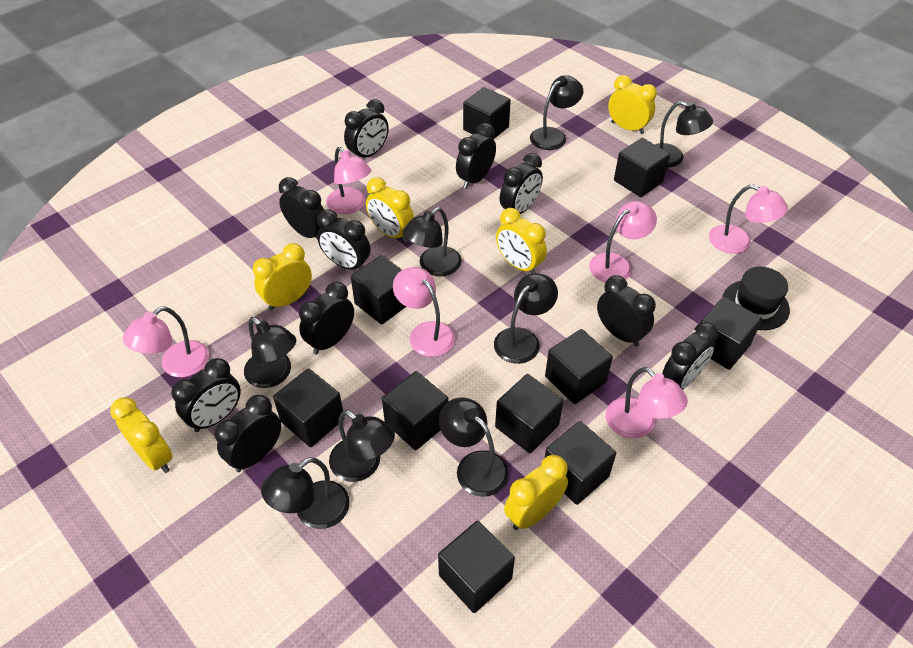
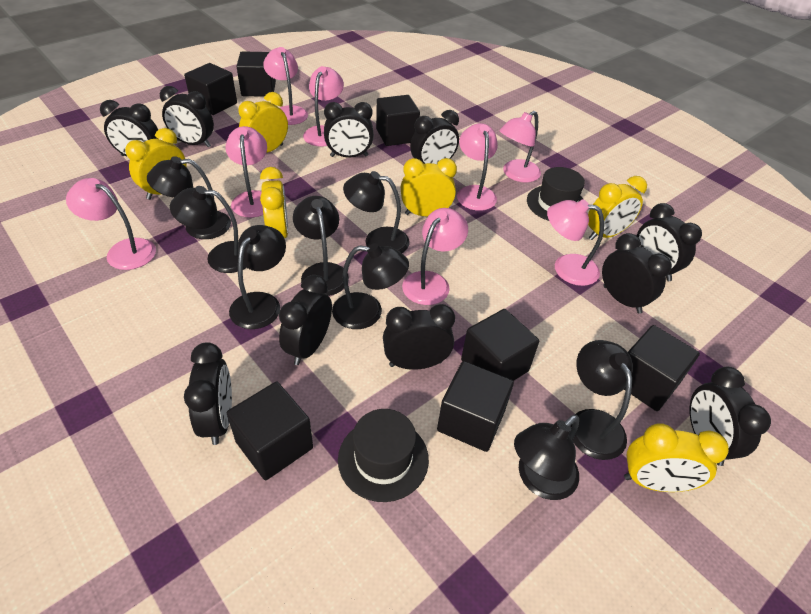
black cube: 10 -> 7
black hat: 1 -> 2
pink lamp: 6 -> 8

